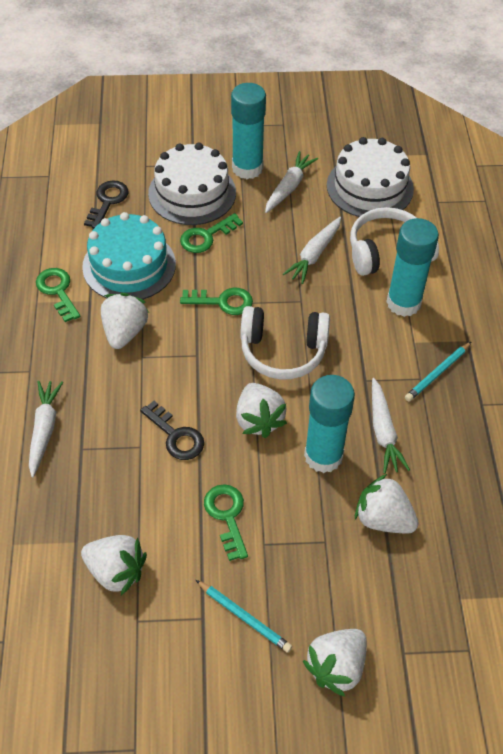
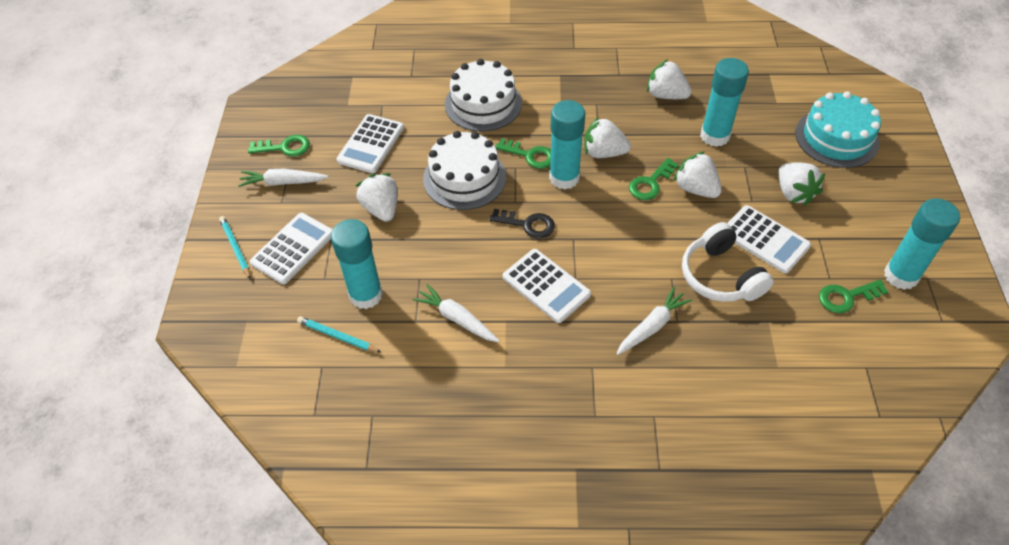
black key: 2 -> 1
turquoise glue stick: 3 -> 4
white calculator: 0 -> 4
white carrot: 4 -> 3
white headphones: 2 -> 1

